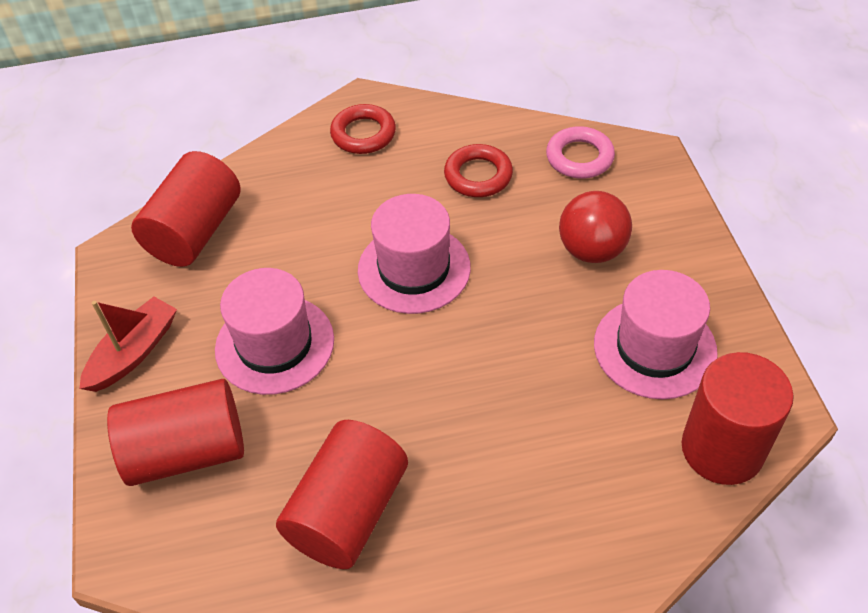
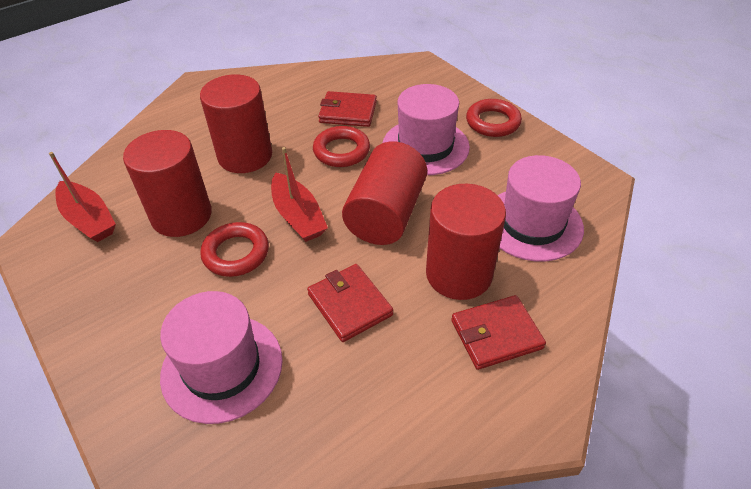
pink ring: 1 -> 0
red ball: 1 -> 0
red boat: 1 -> 2
red ring: 2 -> 3
red wallet: 0 -> 3

